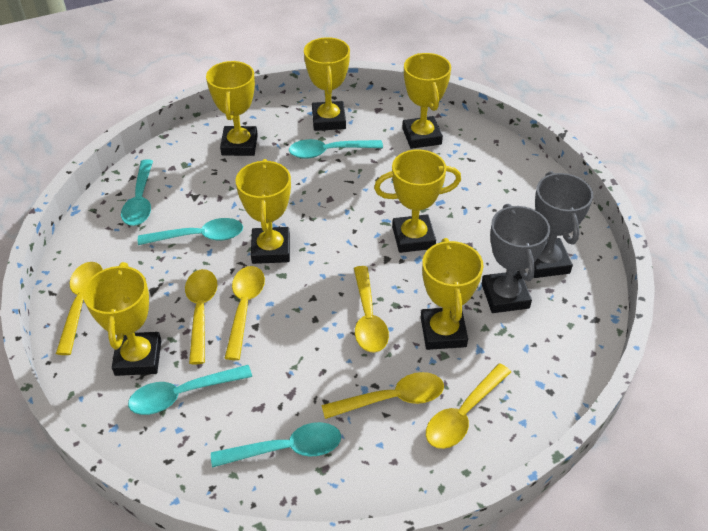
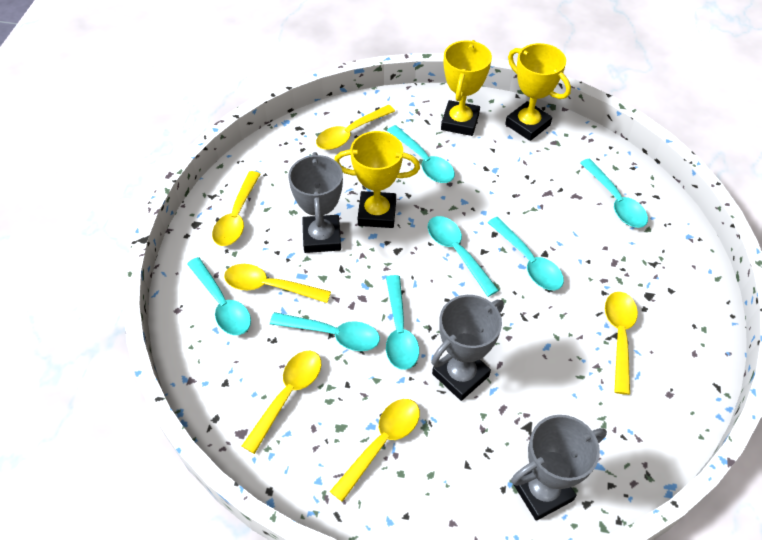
grey trophy: 2 -> 3
turquoise spoon: 5 -> 7
yellow trophy: 7 -> 3

